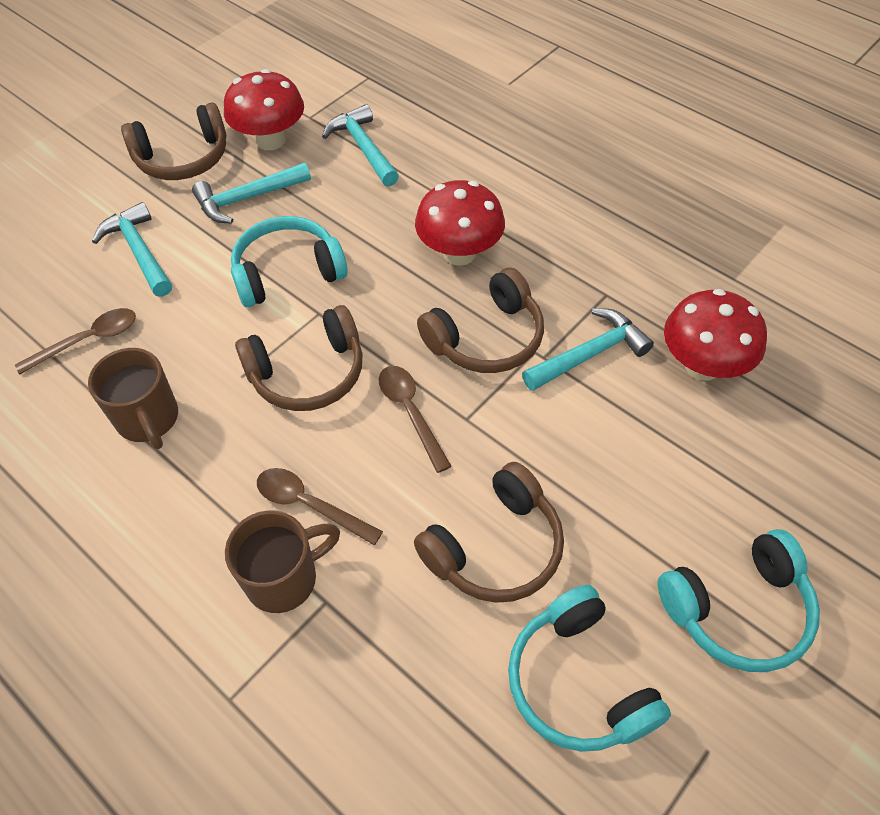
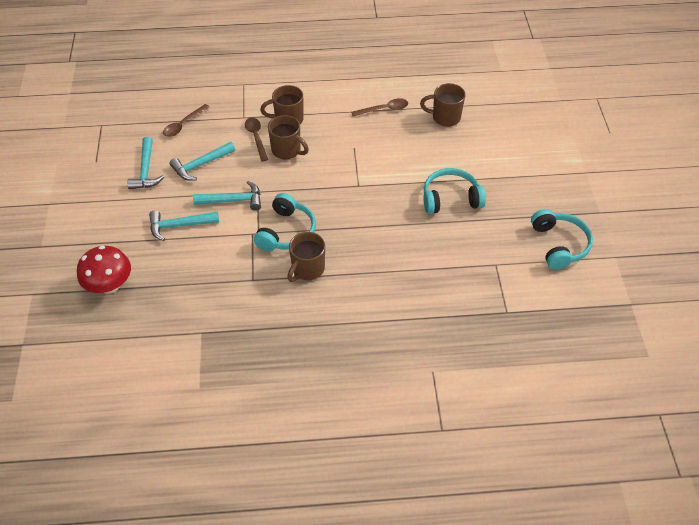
brown headphones: 4 -> 0
brown mug: 2 -> 4
red mushroom: 3 -> 1

